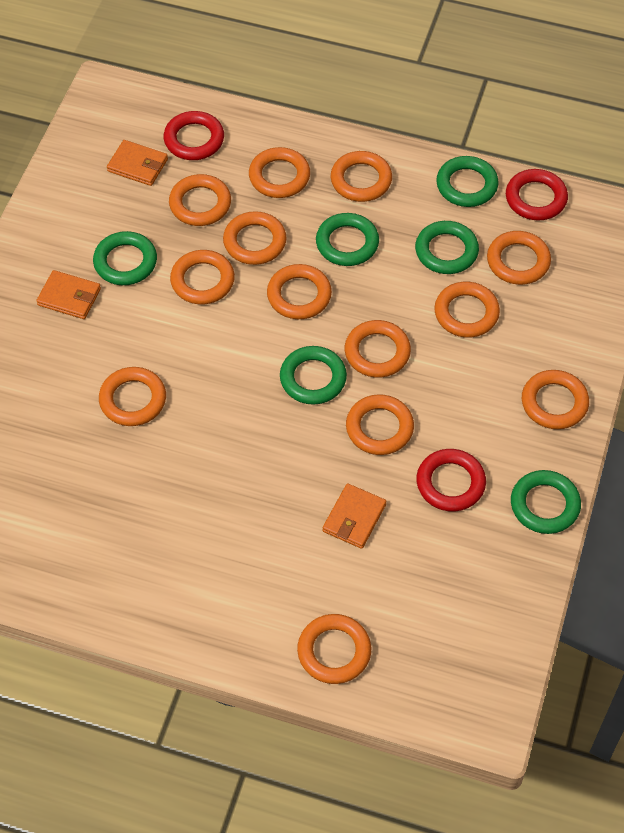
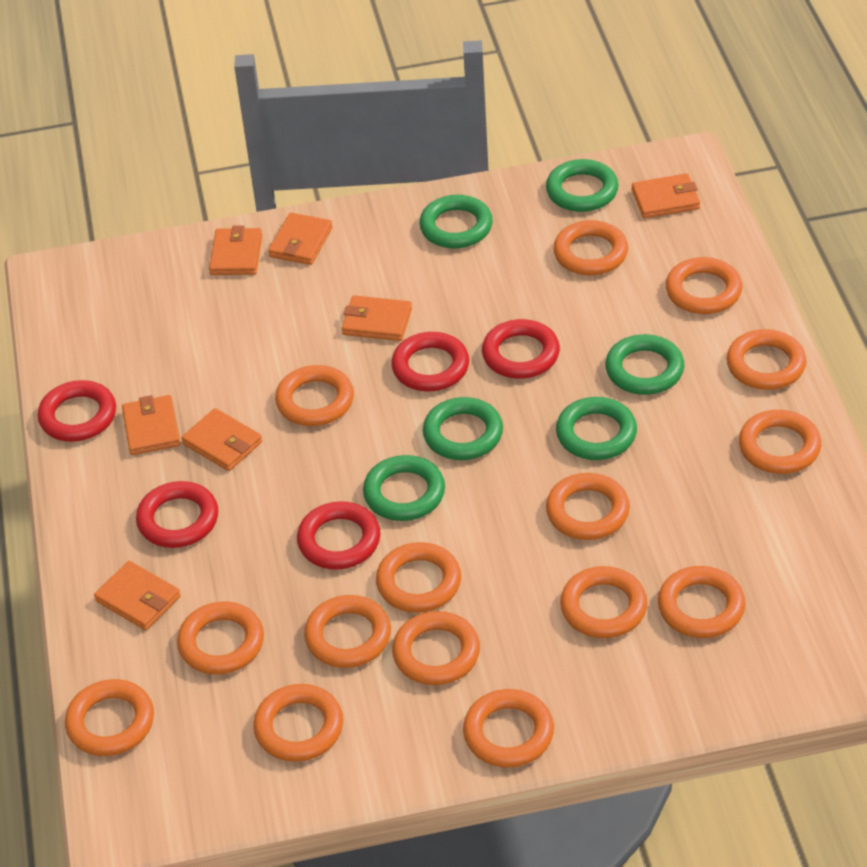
orange ring: 13 -> 15
orange wallet: 3 -> 7
red ring: 3 -> 5

